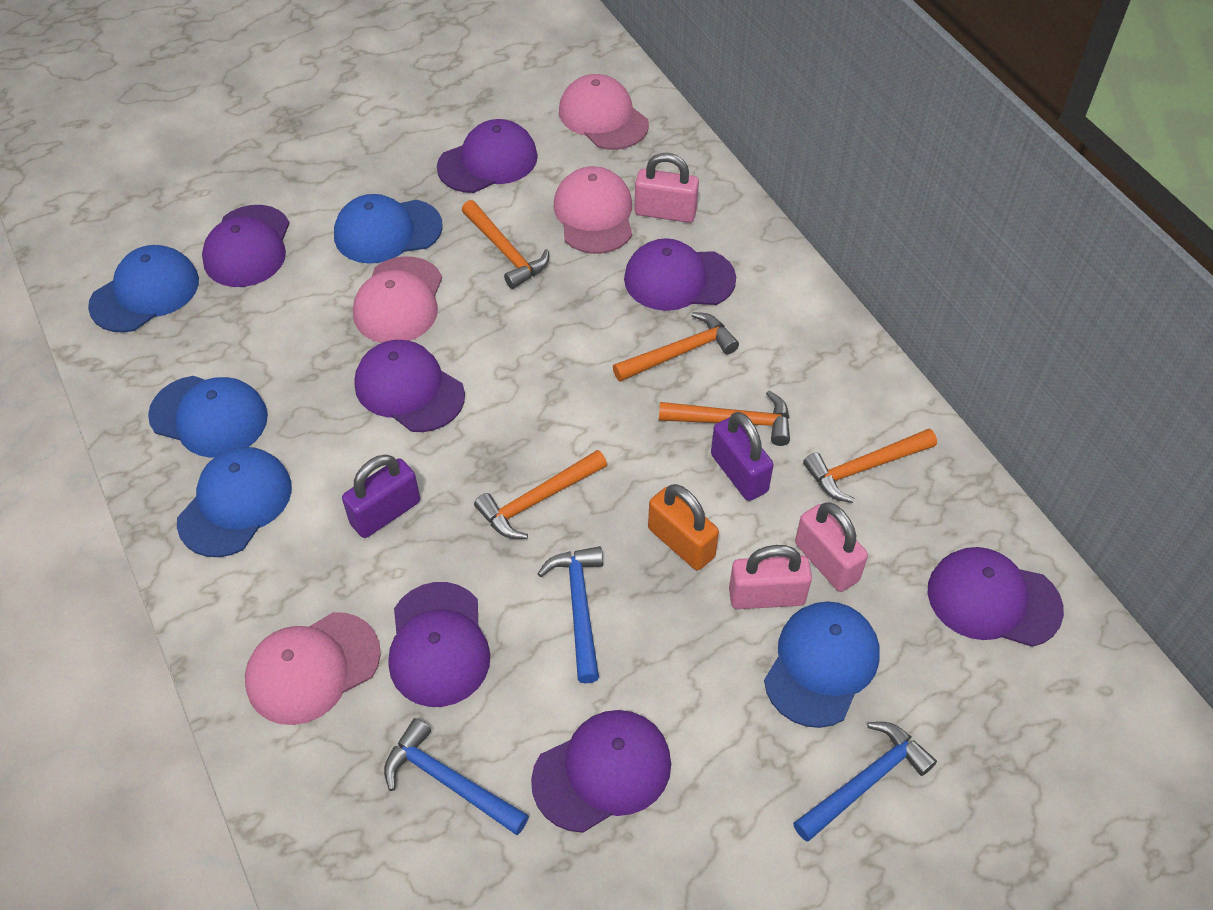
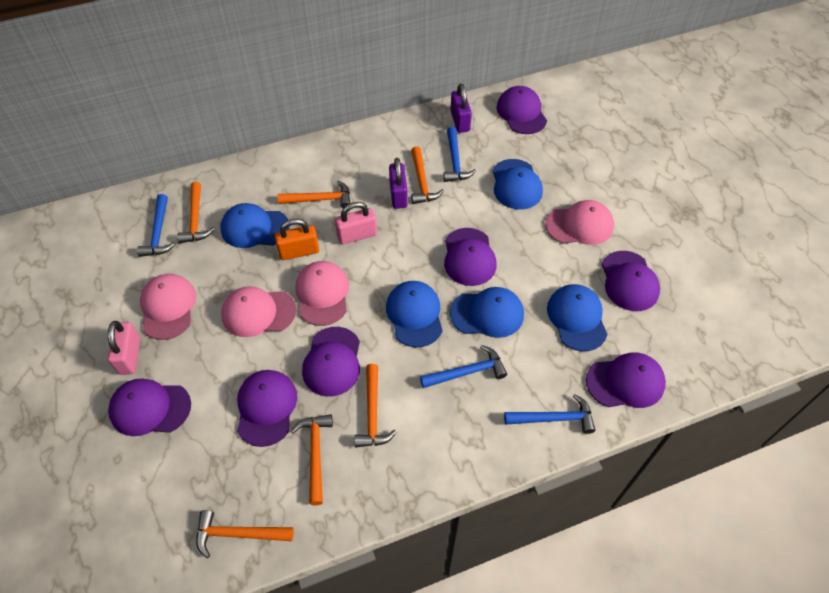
blue hammer: 3 -> 4
orange hammer: 5 -> 6
pink padlock: 3 -> 2

